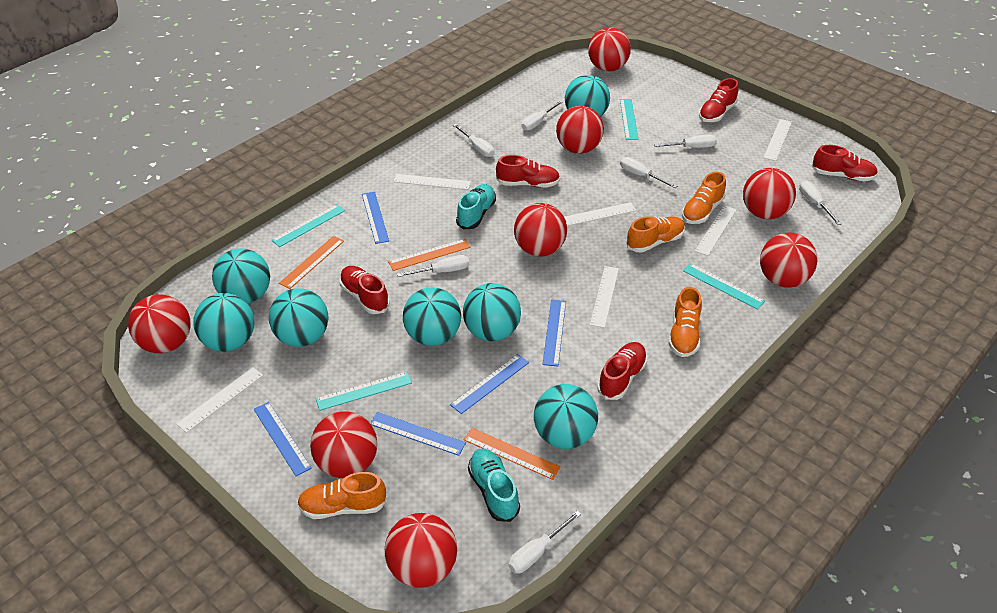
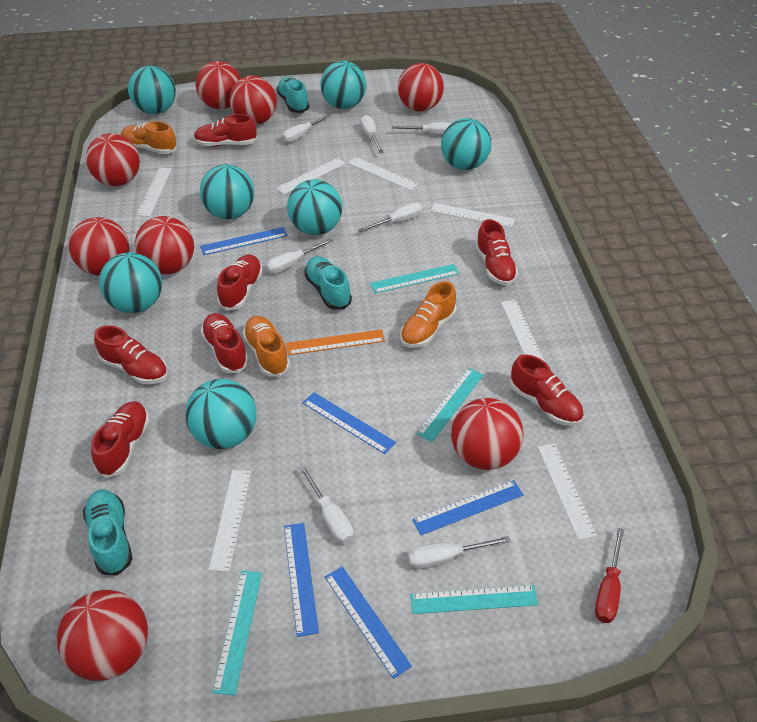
orange ruler: 3 -> 1
orange shoe: 4 -> 3
red screwdriver: 0 -> 1
red shoe: 5 -> 7
turquoise shoe: 2 -> 3
white ruler: 6 -> 7

